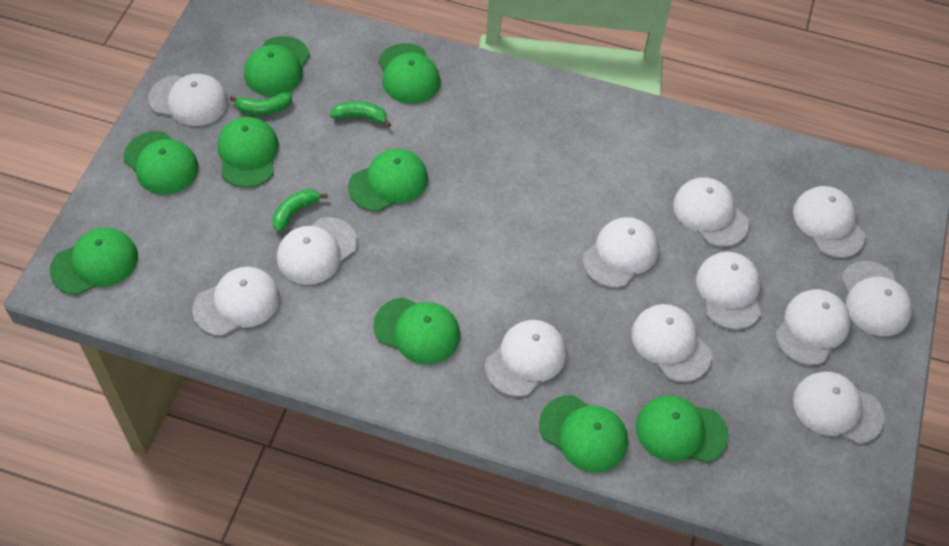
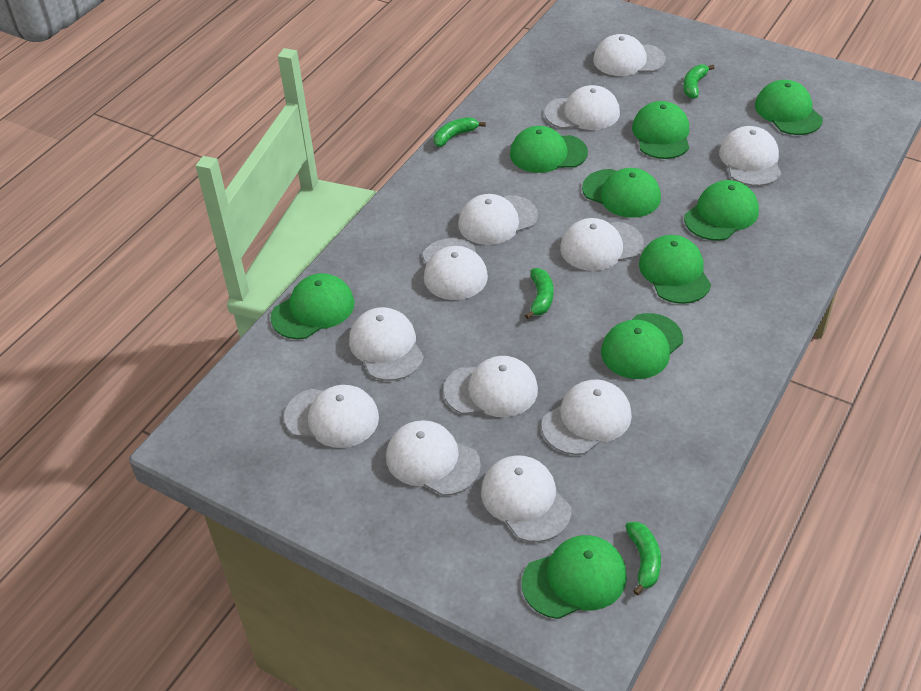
green banana: 3 -> 4

